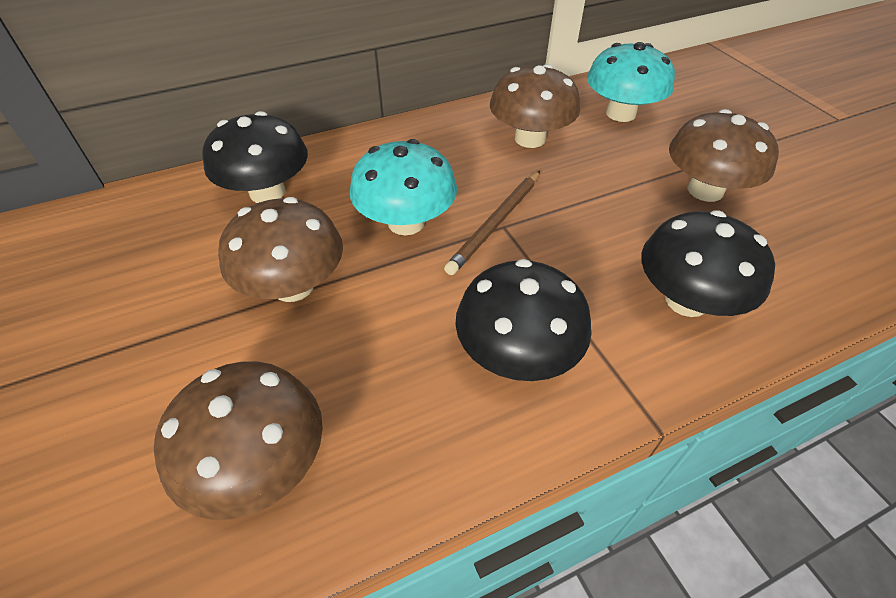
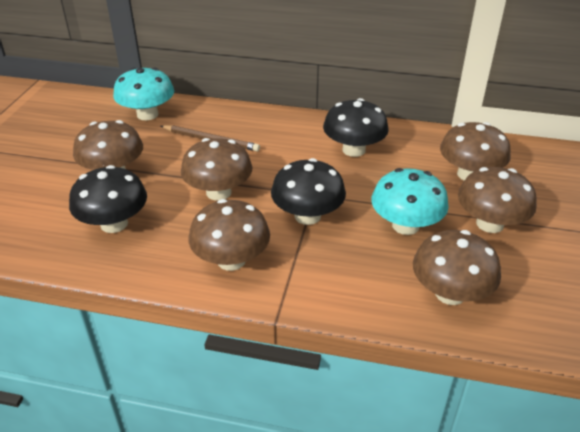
brown mushroom: 4 -> 6

